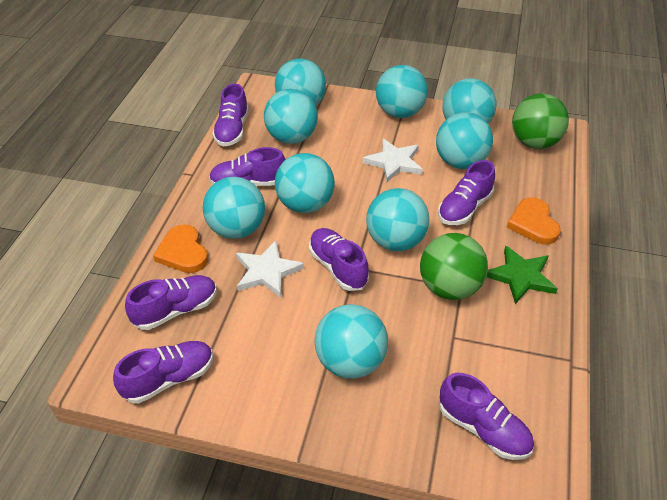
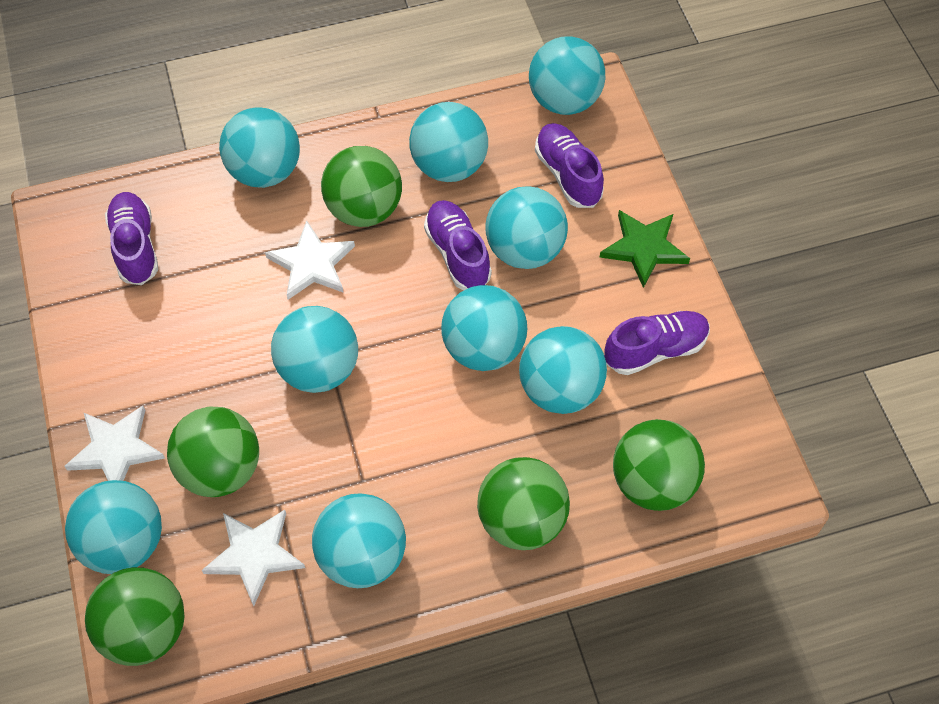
green ball: 2 -> 5
orange heart: 2 -> 0
purple shoe: 7 -> 4
white star: 2 -> 3

